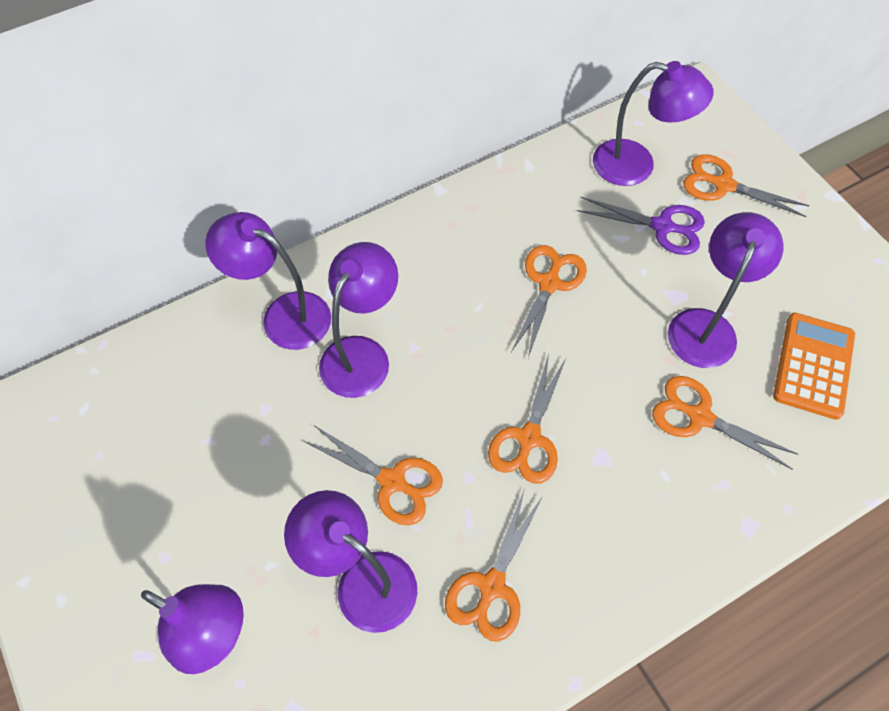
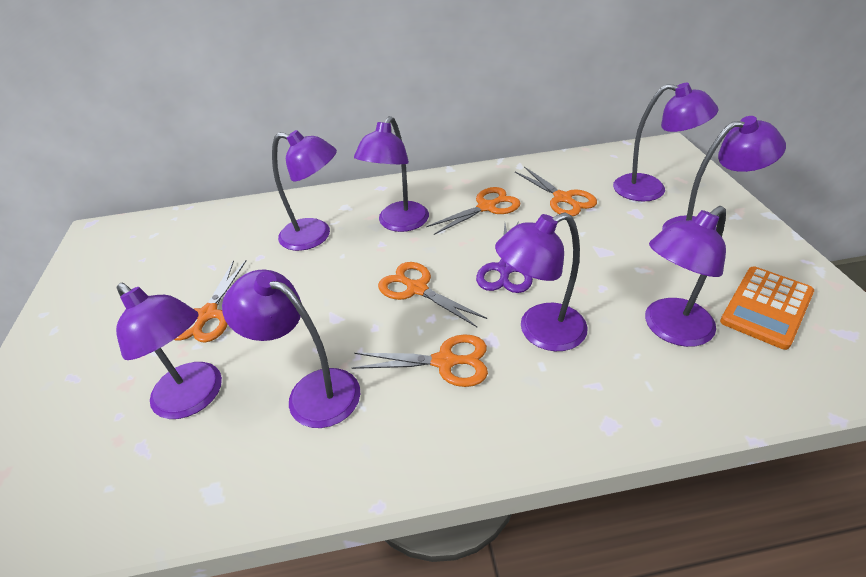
orange scissors: 6 -> 5
purple lamp: 6 -> 8

